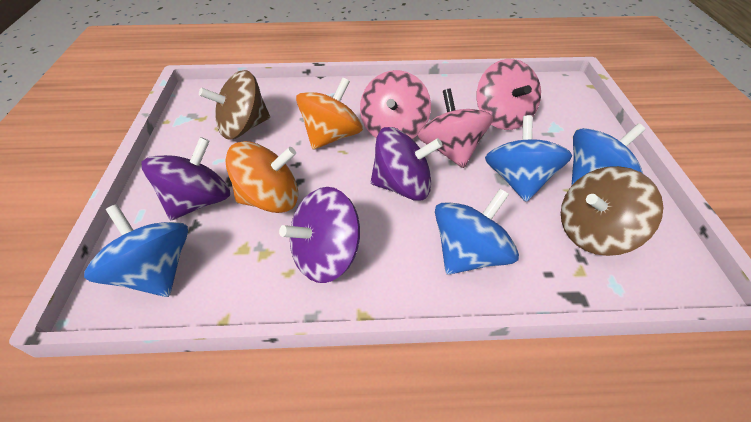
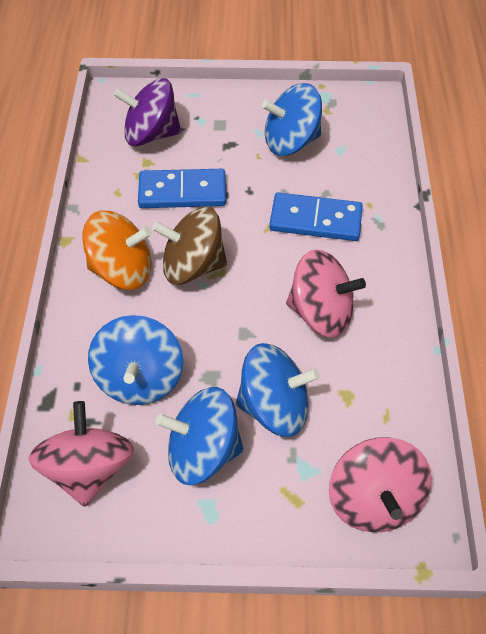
blue domino: 0 -> 2
brown spinning top: 2 -> 1
orange spinning top: 2 -> 1
purple spinning top: 3 -> 1

